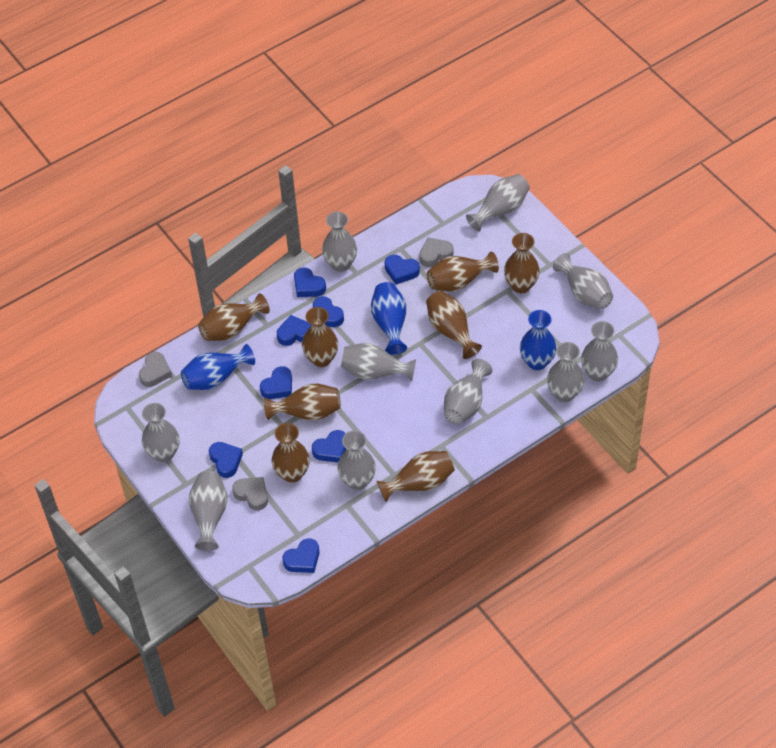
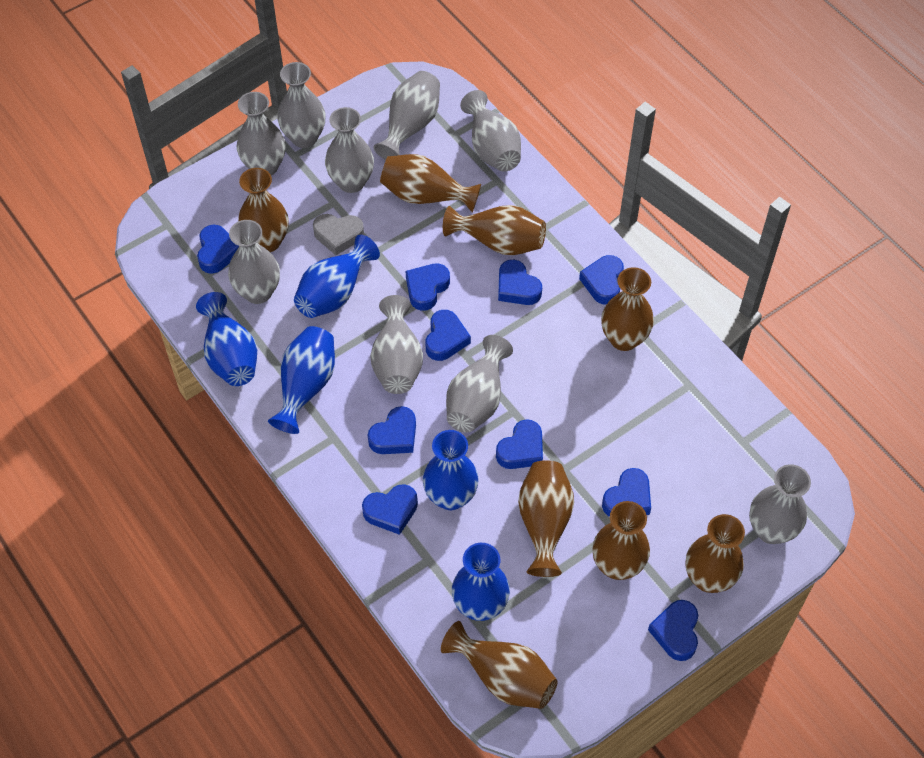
blue heart: 8 -> 10
blue vase: 3 -> 5
grey heart: 3 -> 1
grey vase: 10 -> 9

